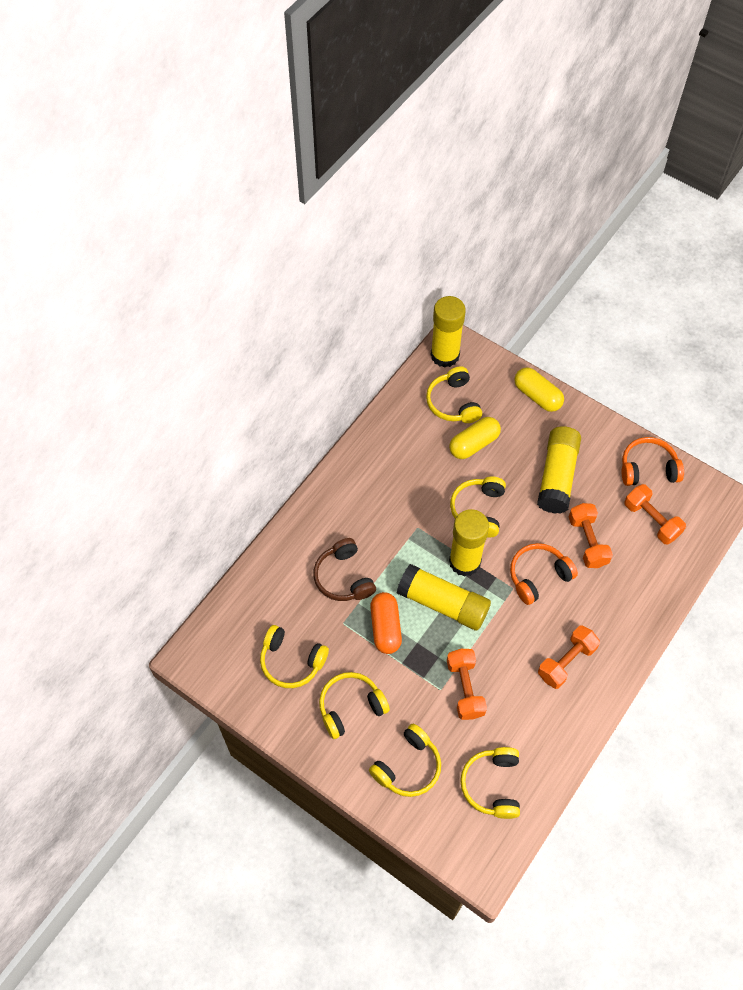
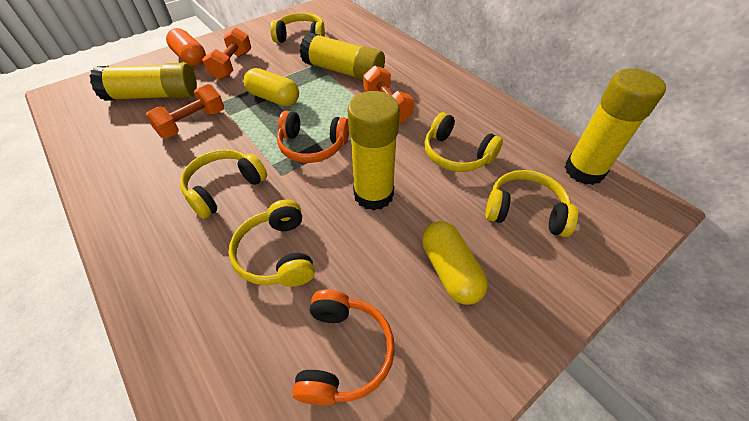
brown headphones: 1 -> 0
orange dumbbell: 4 -> 3
yellow headphones: 6 -> 5

